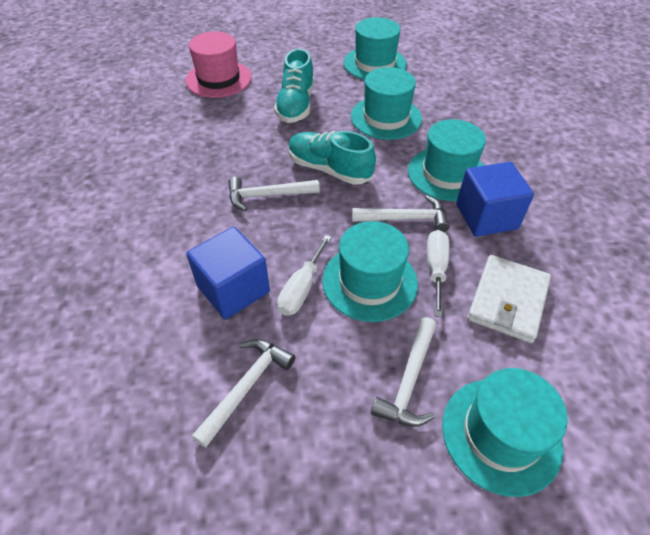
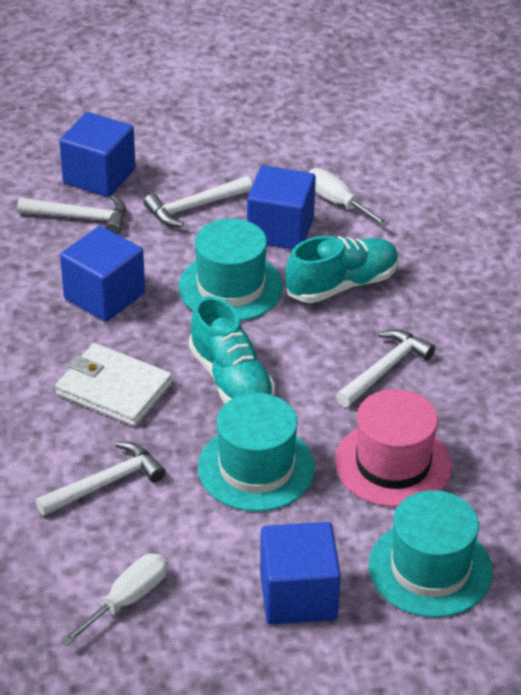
blue cube: 2 -> 4
turquoise hat: 5 -> 3

